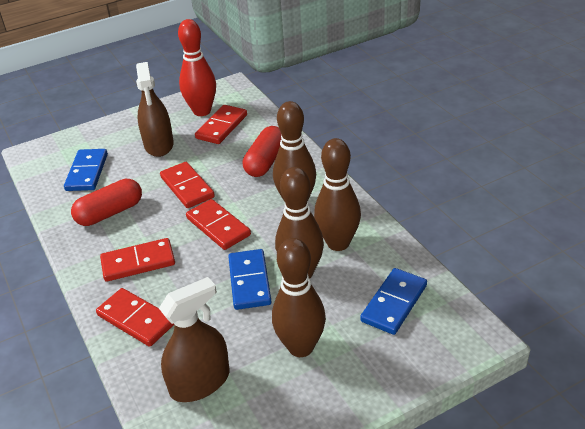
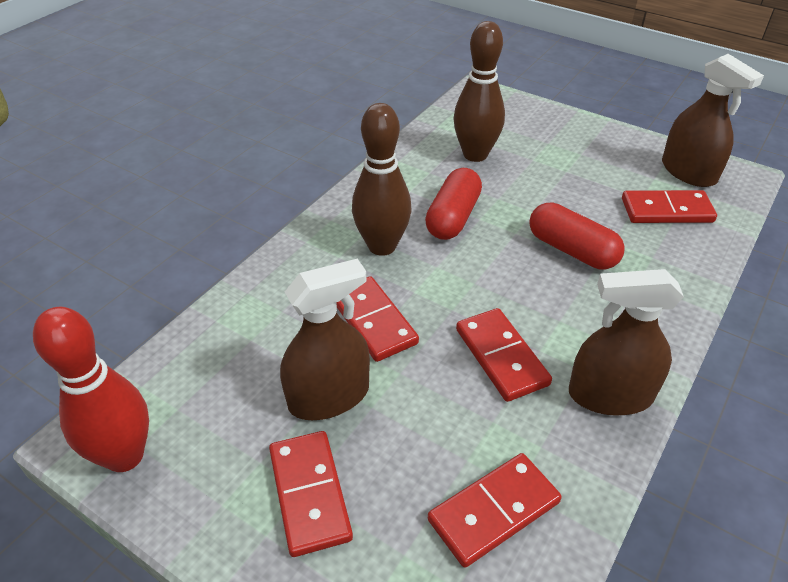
blue domino: 3 -> 0
brown bowling pin: 4 -> 2
brown spray bottle: 2 -> 3

